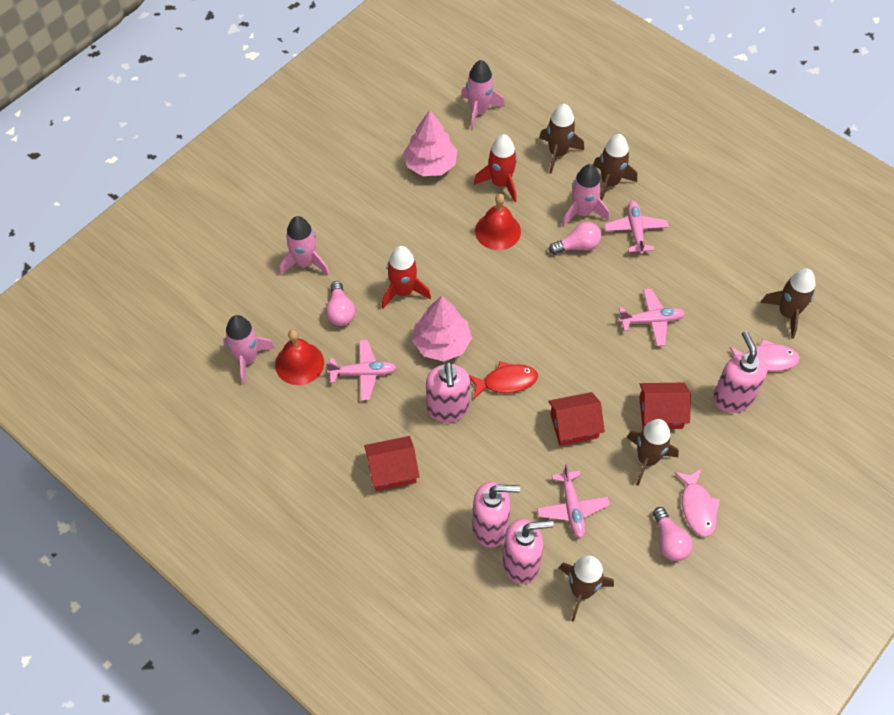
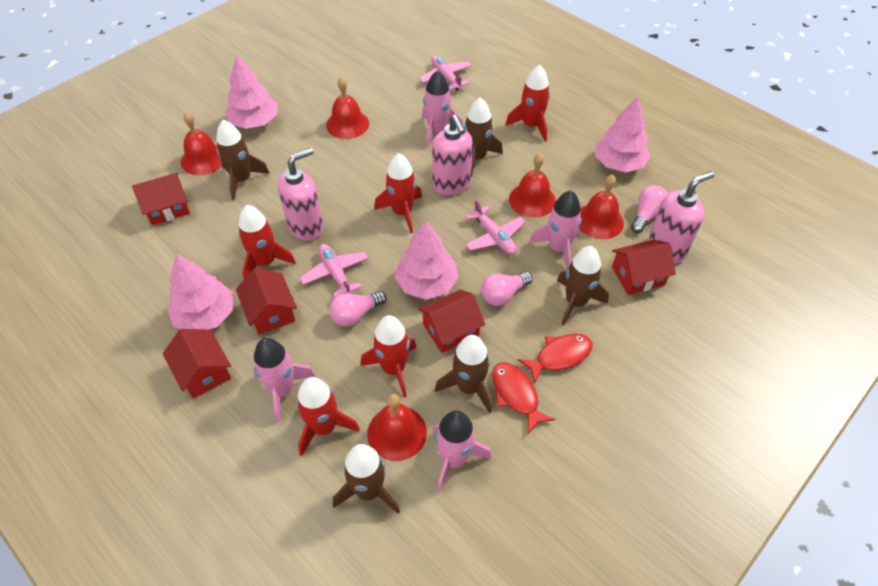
pink fish: 2 -> 0
pink plane: 4 -> 3
pink soap dispenser: 4 -> 3
pink tree: 2 -> 4
red bell: 2 -> 5
red fish: 1 -> 2
red house: 3 -> 5
red rocket: 2 -> 5

